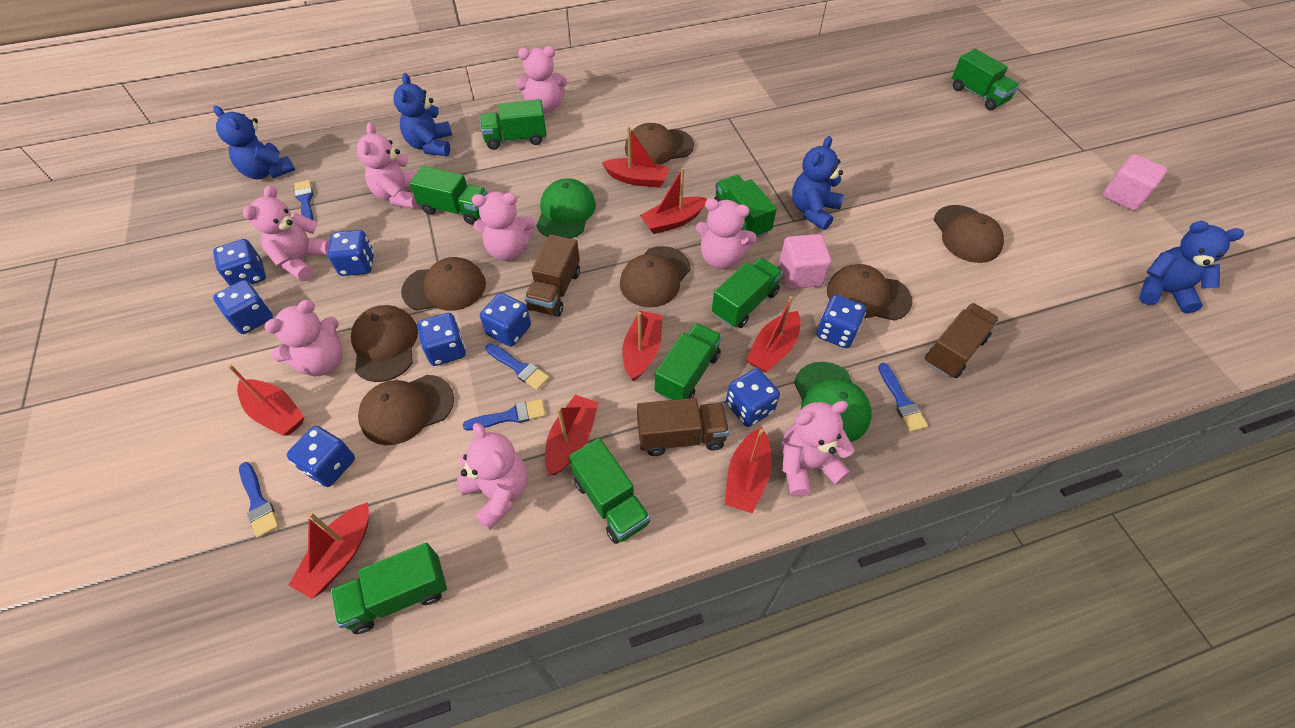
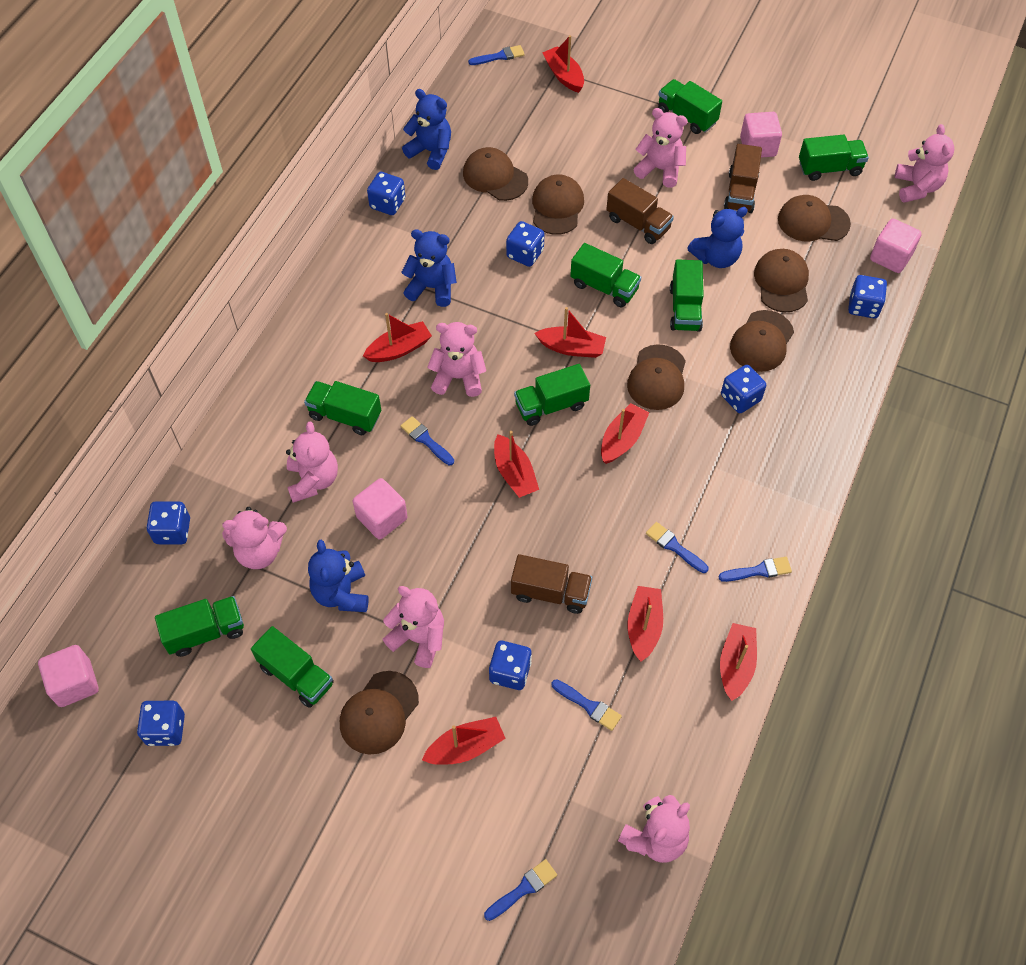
blue brush: 5 -> 6
blue dice: 8 -> 7
green cap: 2 -> 0
pink cube: 2 -> 4
pink teddy bear: 8 -> 7

